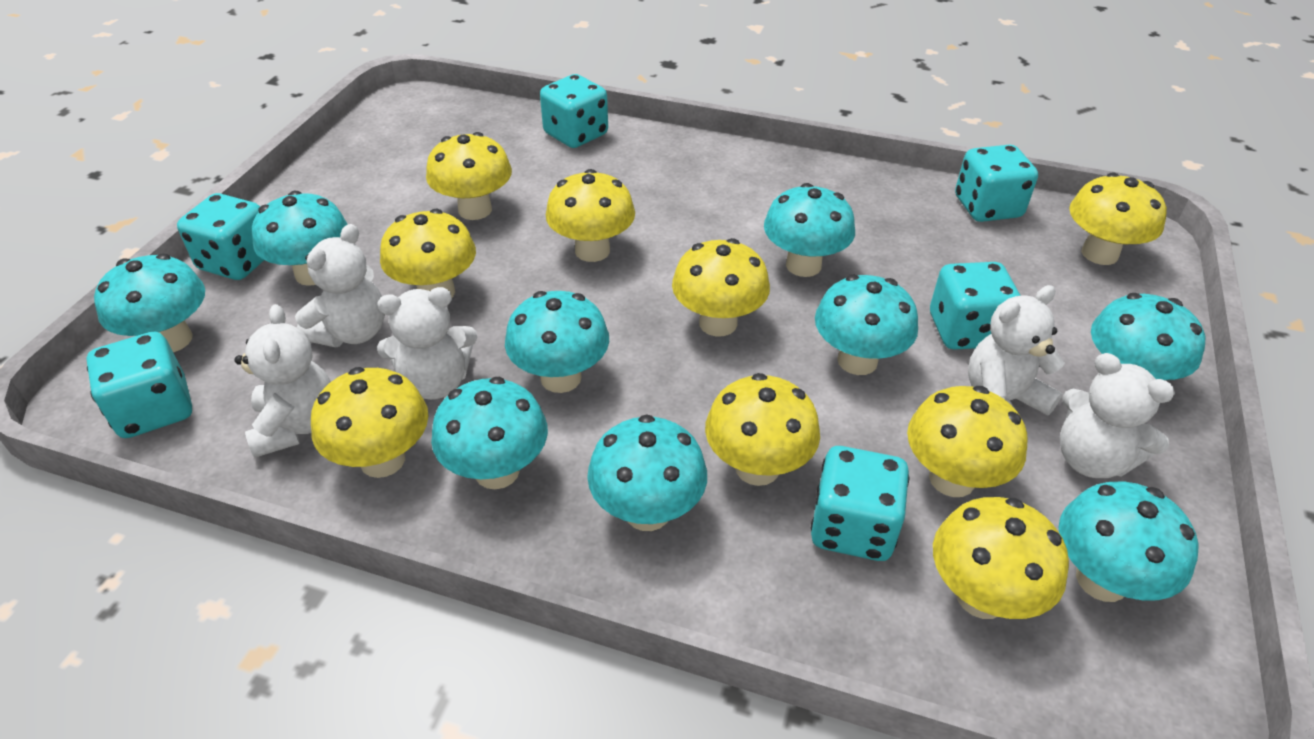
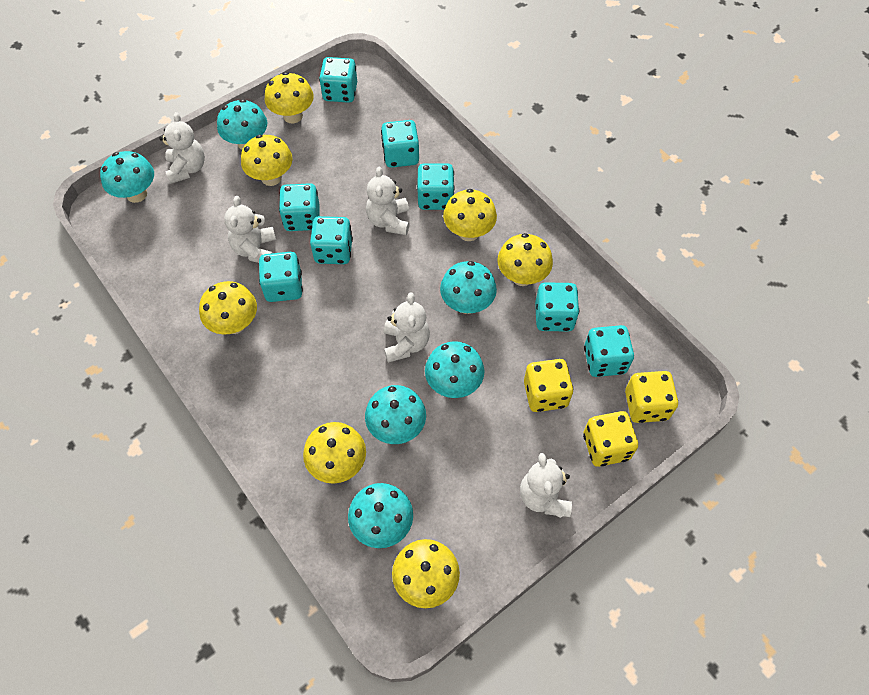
turquoise dice: 6 -> 8
turquoise mushroom: 9 -> 6
yellow dice: 0 -> 3
yellow mushroom: 9 -> 7

